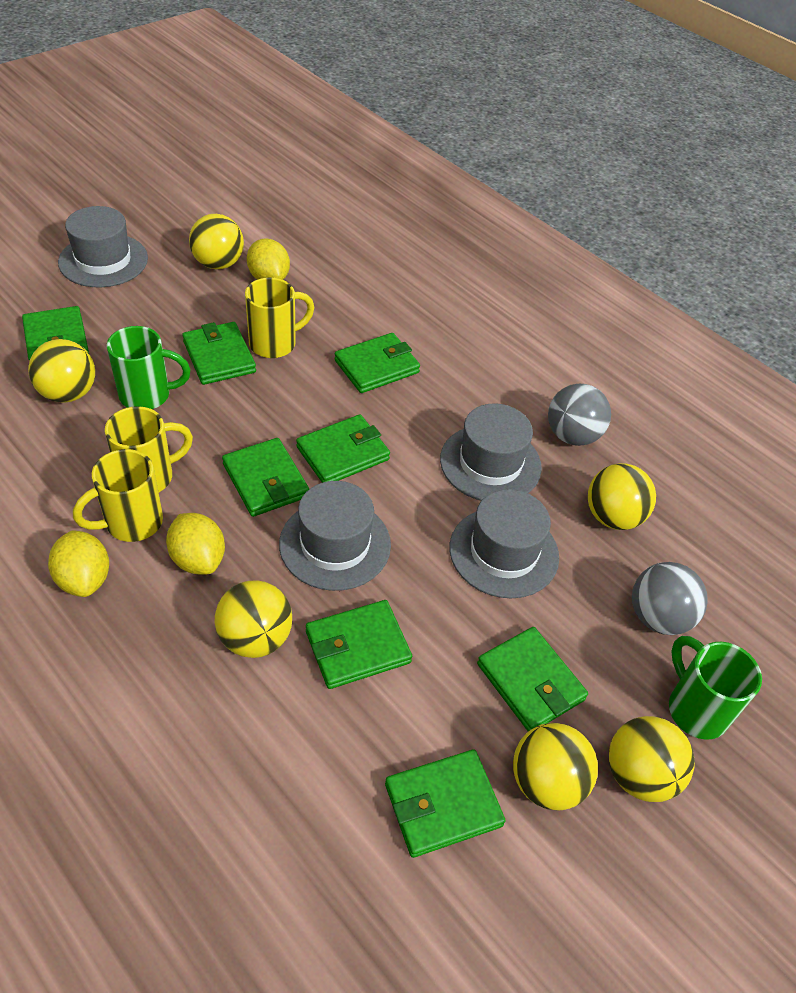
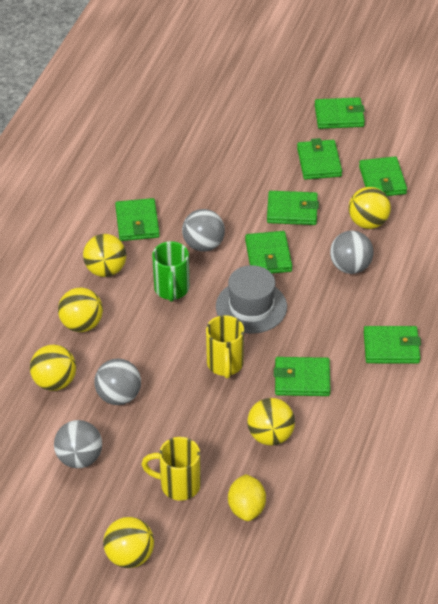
green mug: 2 -> 1
grey ball: 2 -> 4
grey hat: 4 -> 1
yellow lemon: 3 -> 1
yellow mug: 3 -> 2

